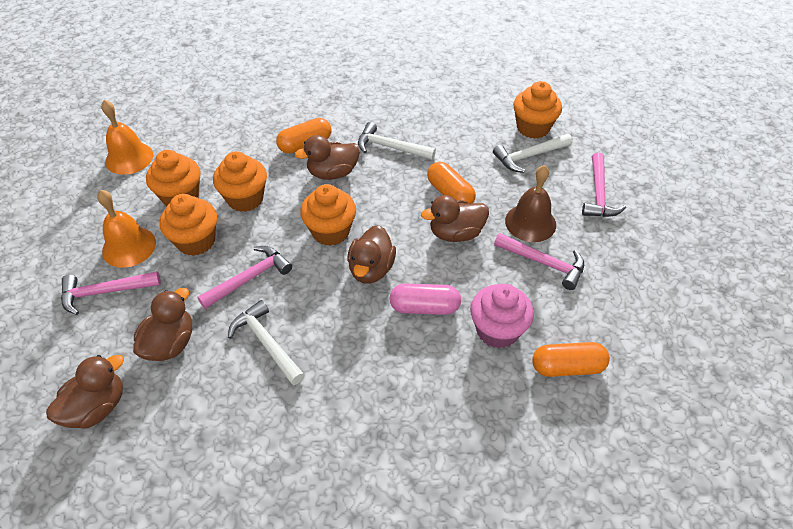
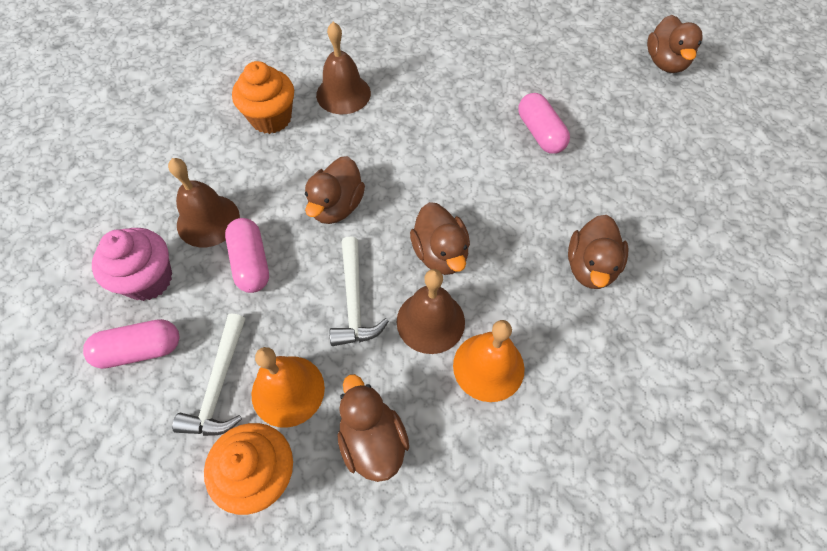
brown bell: 1 -> 3
orange capsule: 3 -> 0
orange cupcake: 5 -> 2
pink capsule: 1 -> 3
pink hammer: 4 -> 0
white hammer: 3 -> 2

